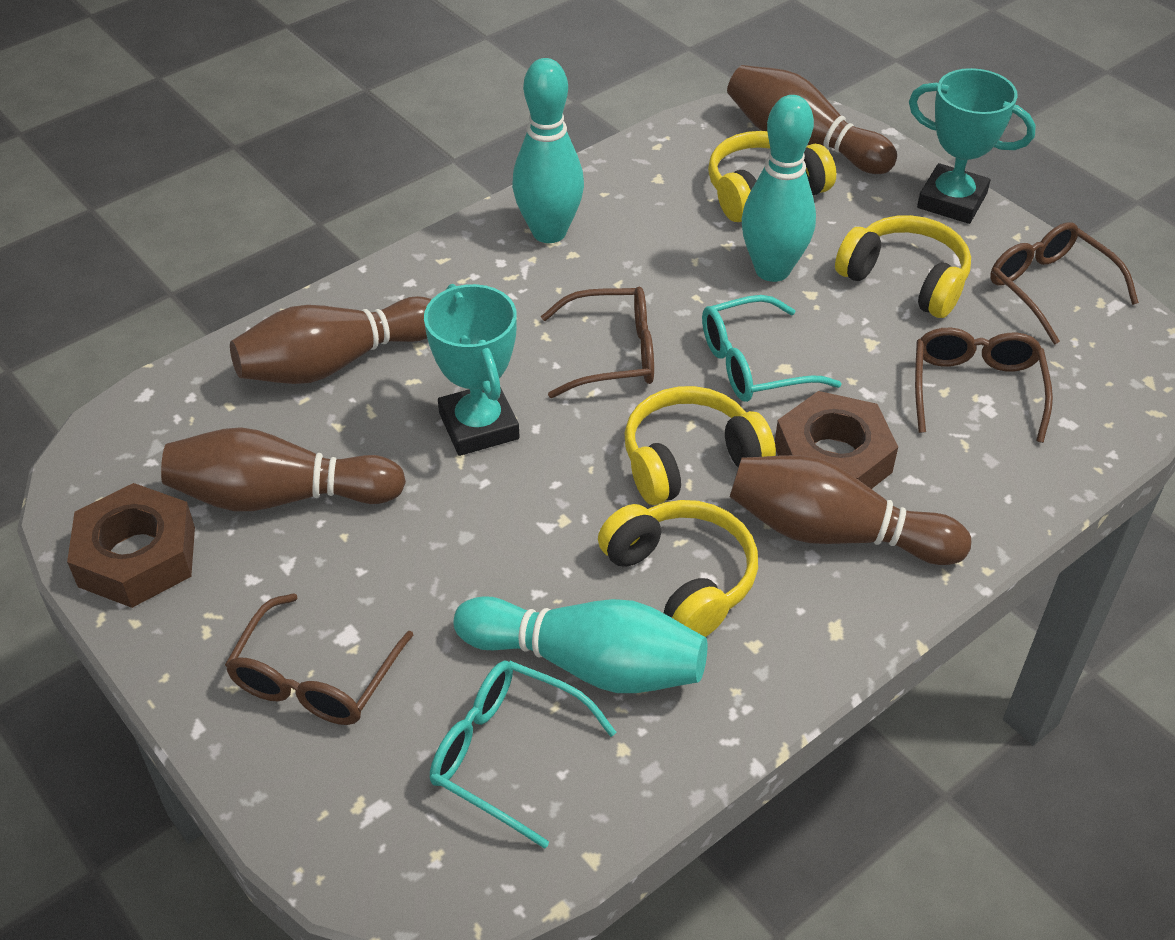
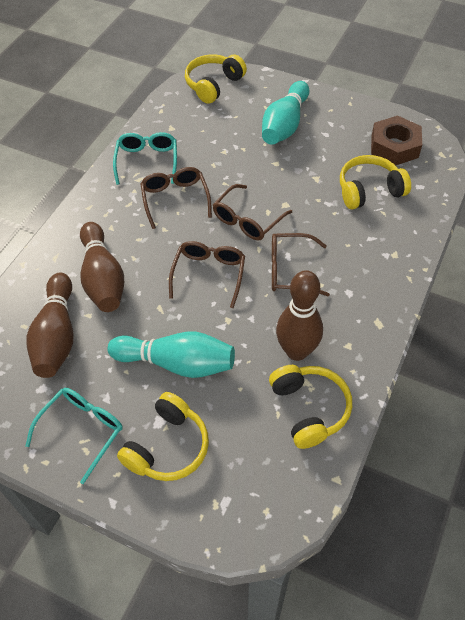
brown bowling pin: 4 -> 3
brown nut: 2 -> 1
turquoise bowling pin: 3 -> 2
turquoise trophy: 2 -> 0

